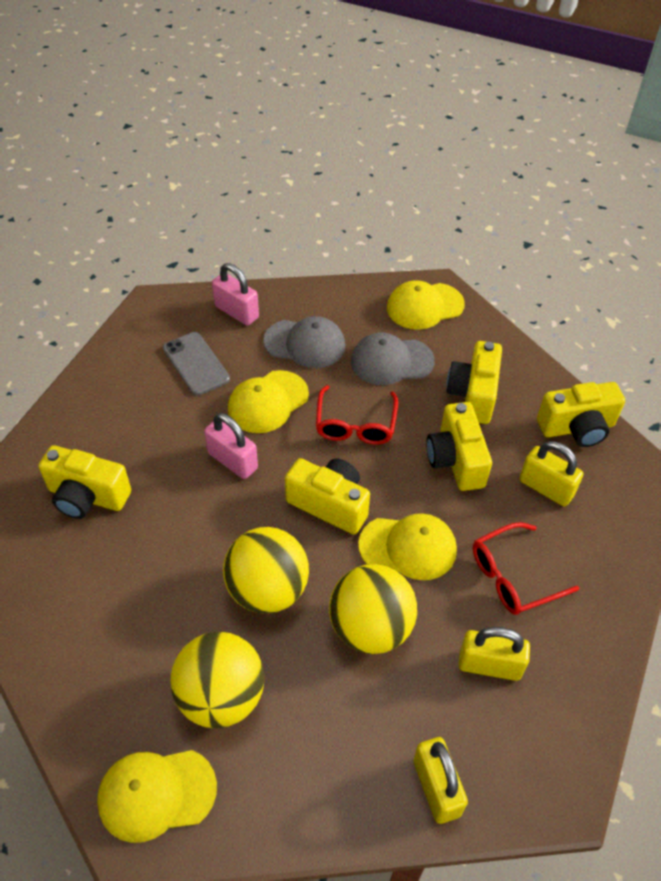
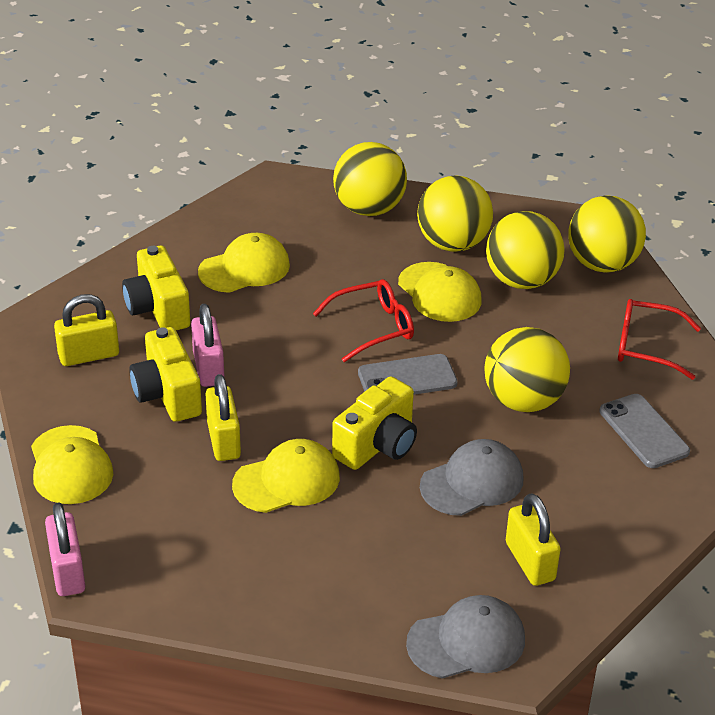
grey phone: 1 -> 2
yellow ball: 3 -> 5
yellow camera: 5 -> 3

